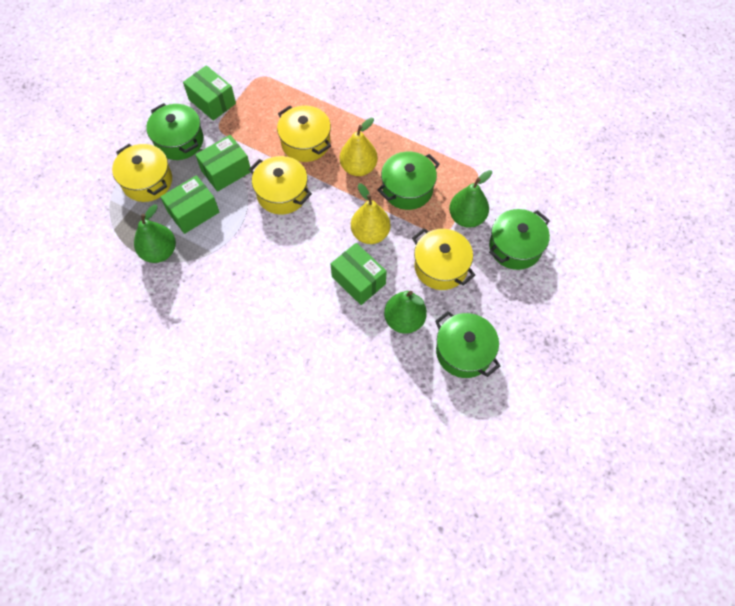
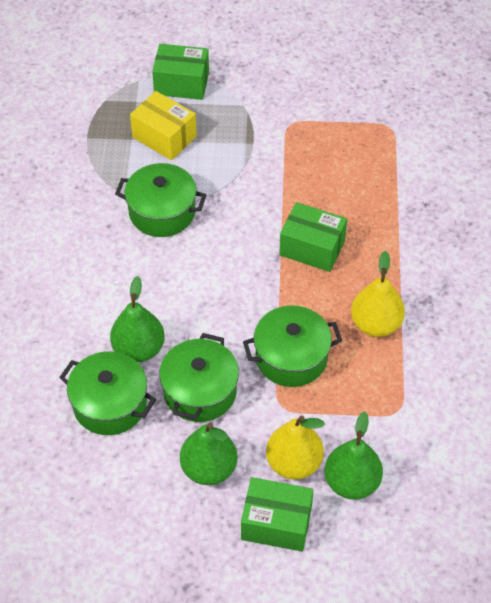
green box: 4 -> 3
yellow box: 0 -> 1
yellow pot: 4 -> 0

